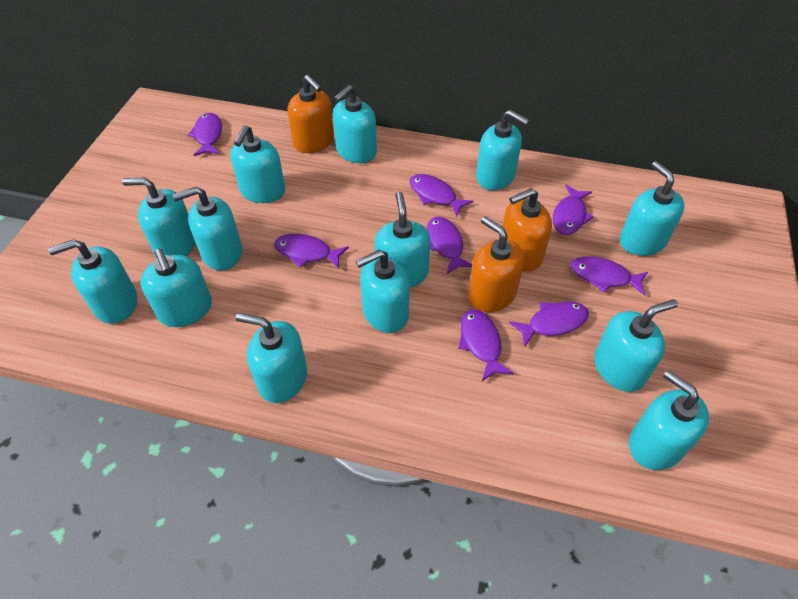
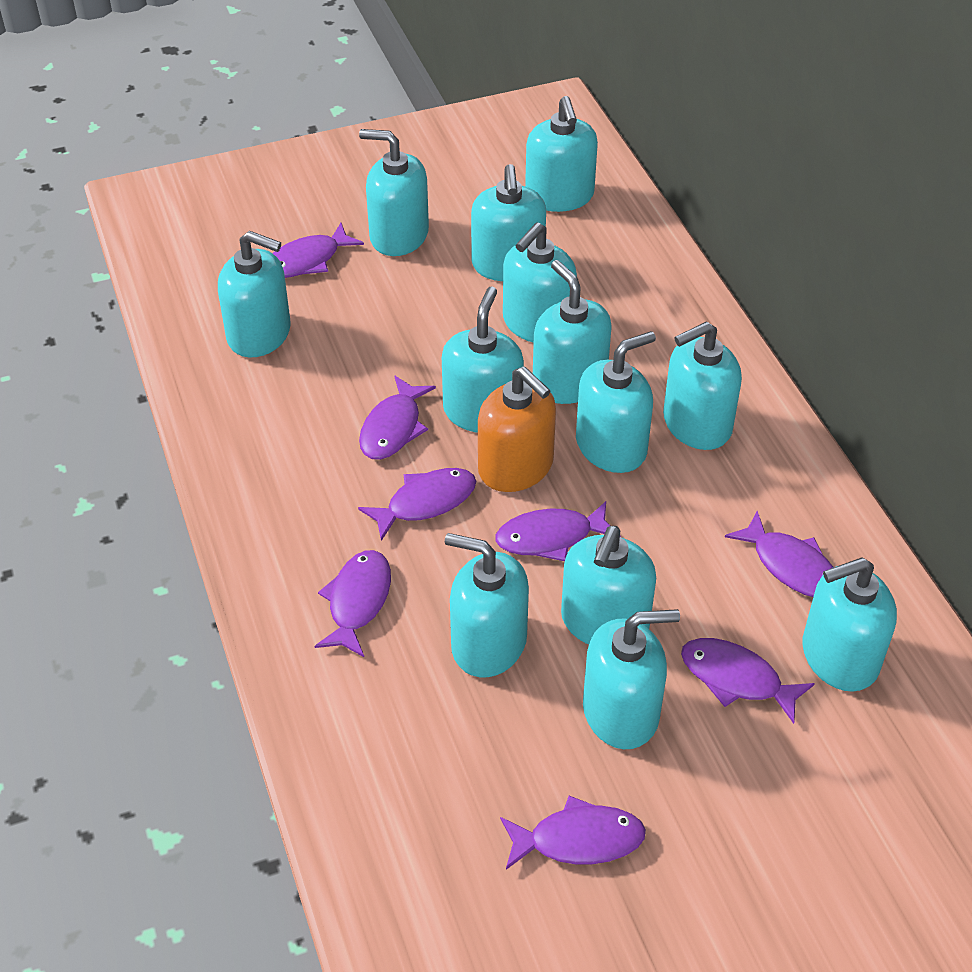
orange soap dispenser: 3 -> 1

